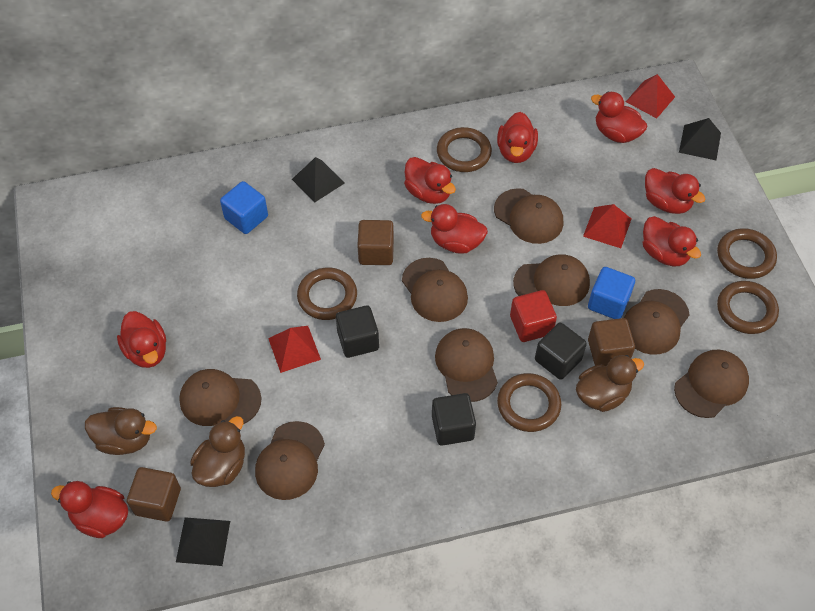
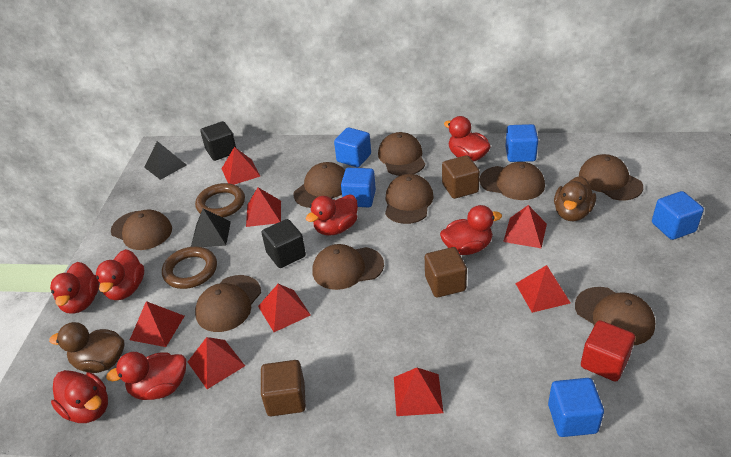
black cube: 3 -> 2
black pyramid: 3 -> 2
blue cube: 2 -> 5
brown cap: 8 -> 9
brown duck: 3 -> 2
brown ring: 5 -> 2
red duck: 8 -> 7
red pyramid: 3 -> 8

